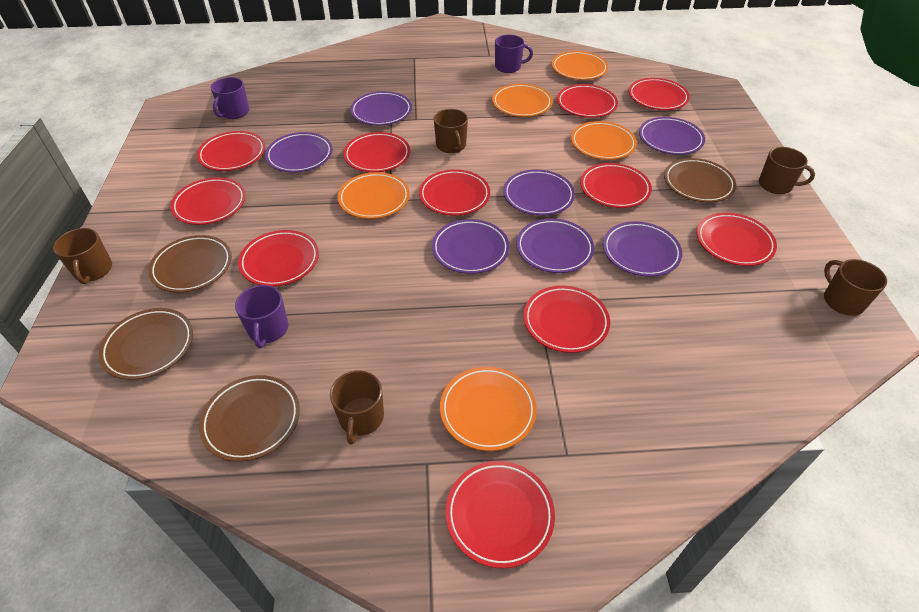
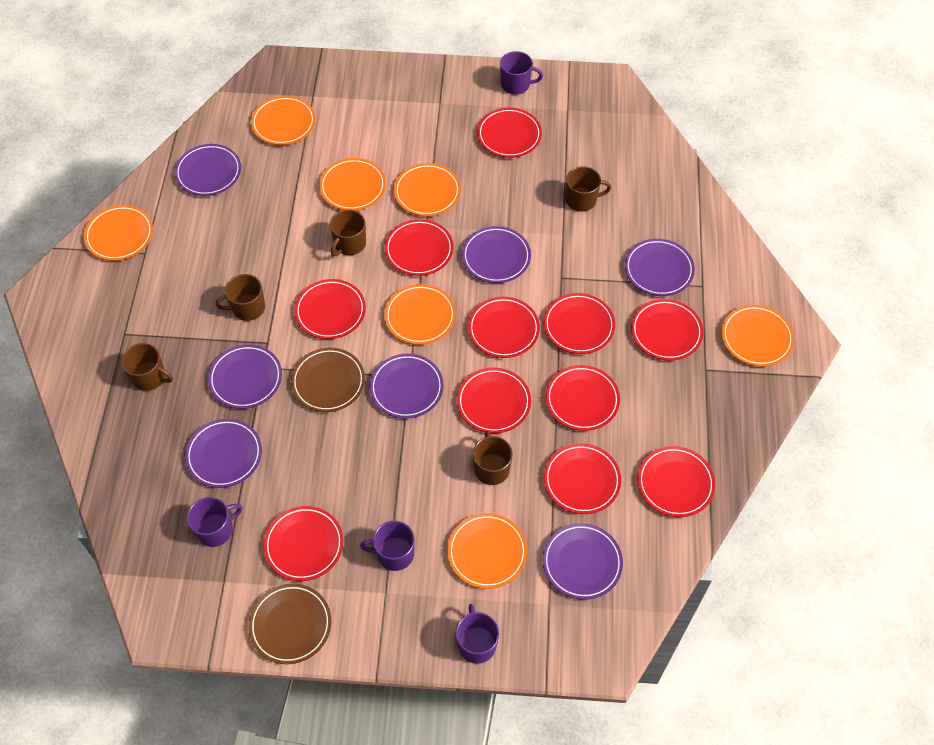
brown plate: 4 -> 2
orange plate: 5 -> 7
purple mug: 3 -> 4

